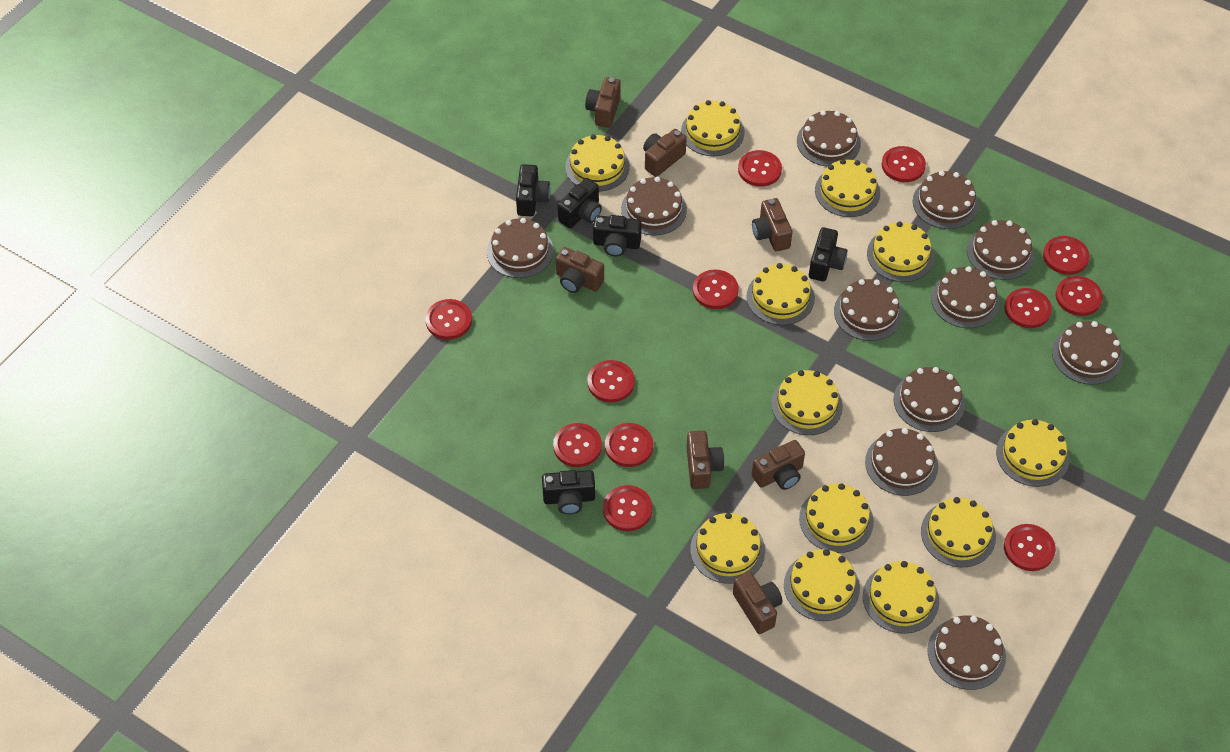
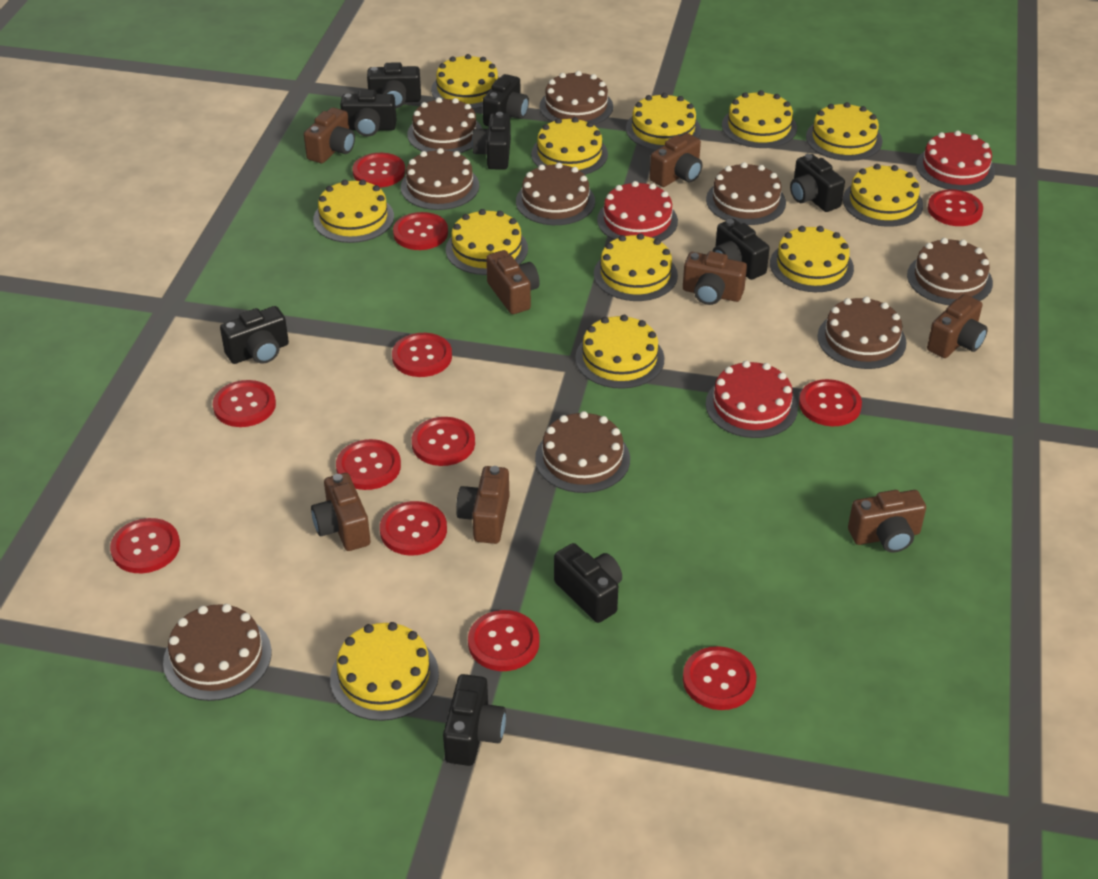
black camera: 5 -> 9
brown cake: 11 -> 9
brown camera: 7 -> 8
red cake: 0 -> 3

